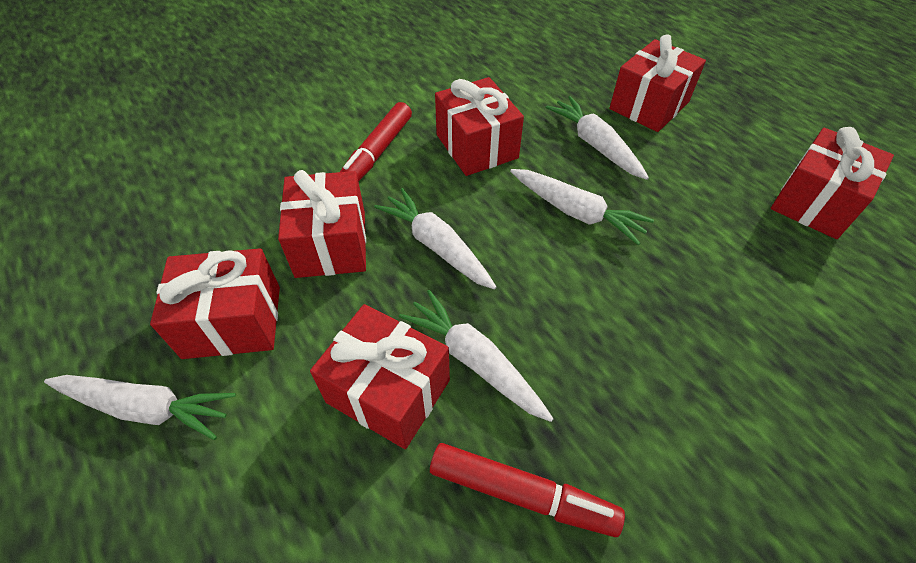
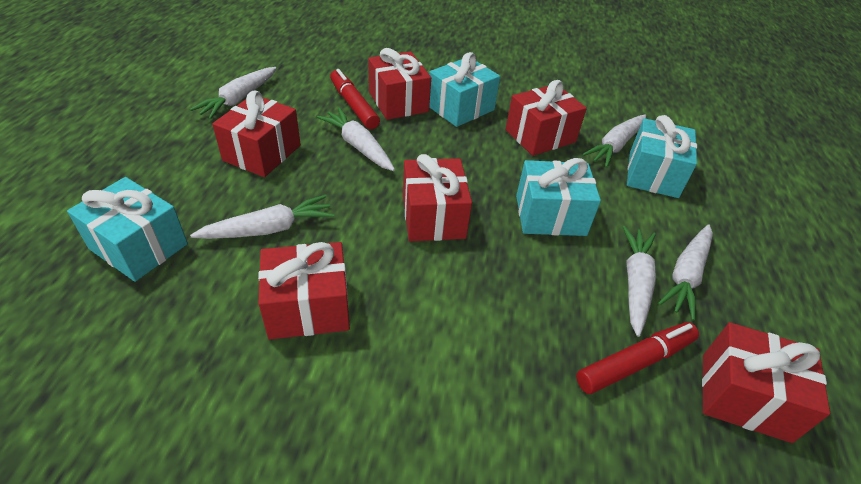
turquoise gift: 0 -> 4
white carrot: 5 -> 6

